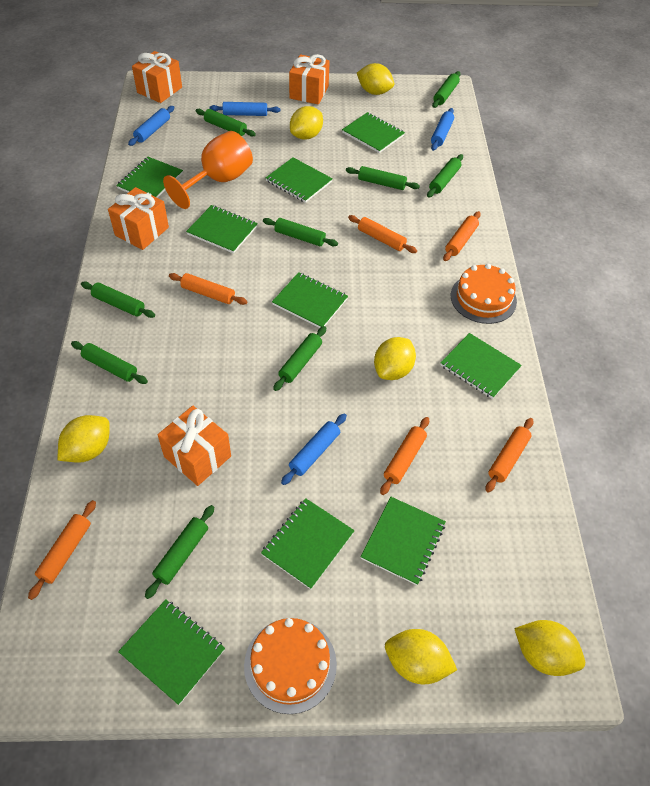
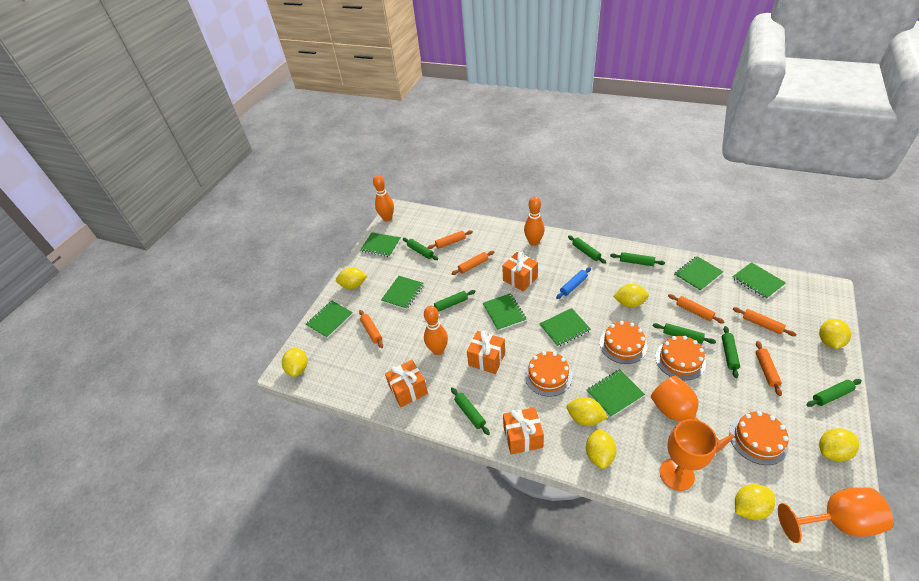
blue rolling pin: 4 -> 1
green notebook: 9 -> 8
green rolling pin: 9 -> 8
orange bowling pin: 0 -> 3
orange cake: 2 -> 4
orange goblet: 1 -> 3
yellow lemon: 6 -> 8

